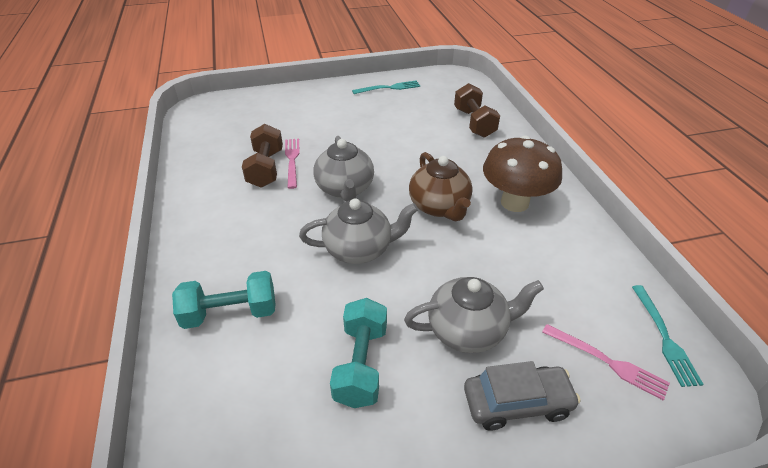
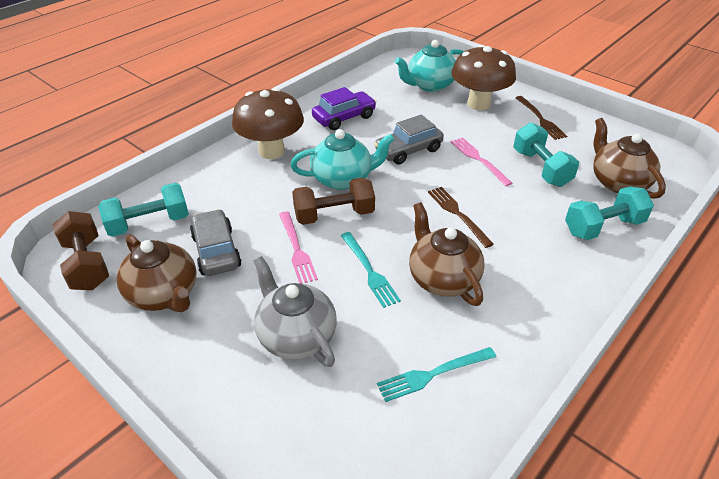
brown fork: 0 -> 2
brown mushroom: 1 -> 2
brown teapot: 1 -> 3
grey car: 1 -> 2
grey teapot: 3 -> 1
purple car: 0 -> 1
turquoise dumbbell: 2 -> 3
turquoise teapot: 0 -> 2

